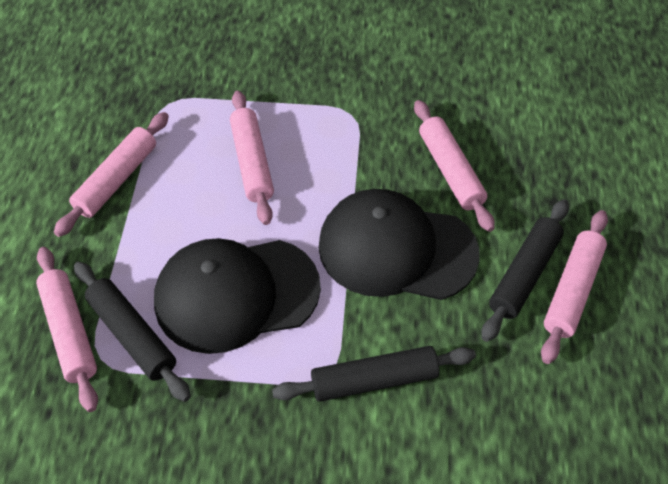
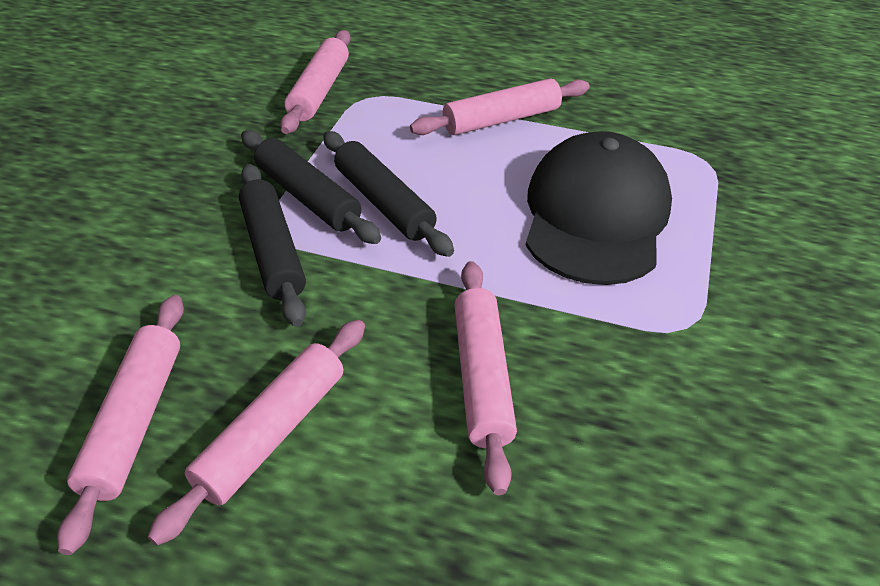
black cap: 2 -> 1

